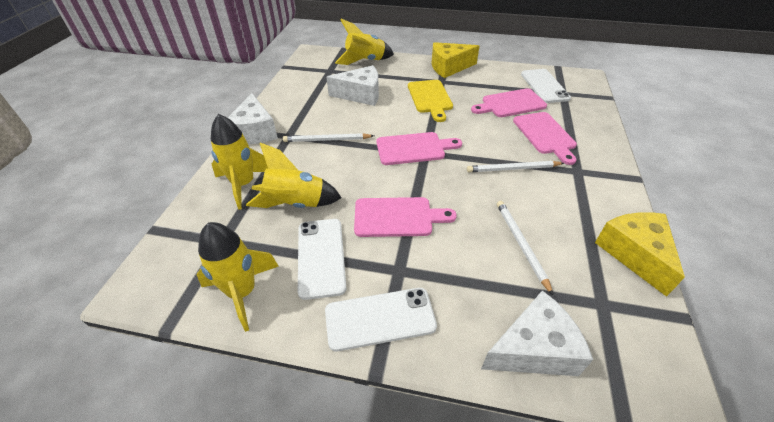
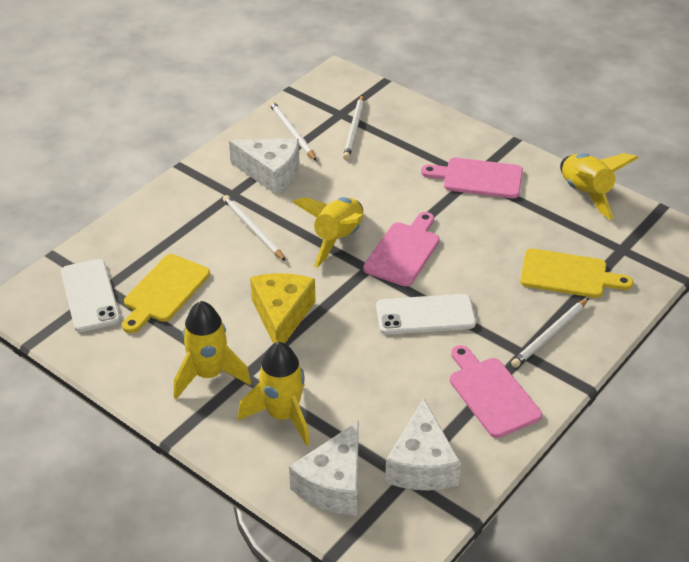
pink cutting board: 4 -> 3
white pencil: 3 -> 4
white phone: 3 -> 2
yellow cheese: 2 -> 1
yellow cutting board: 1 -> 2

